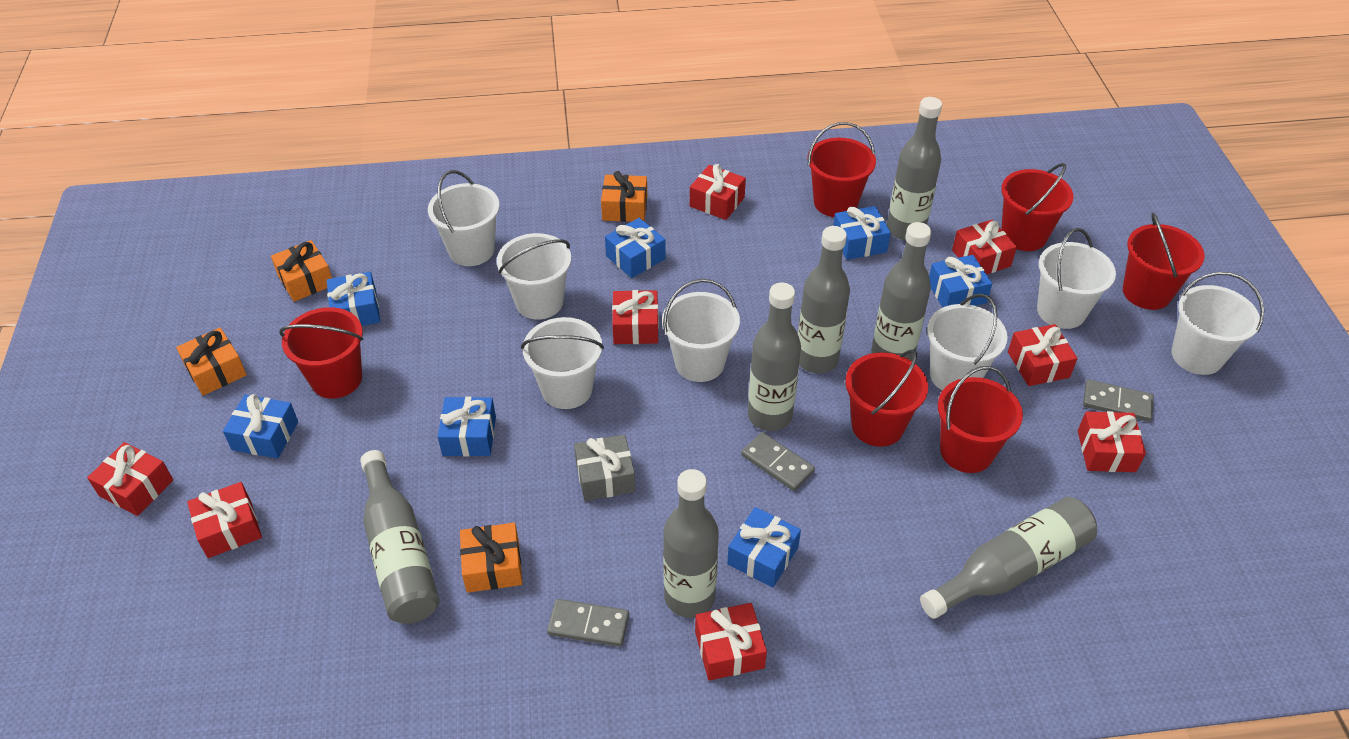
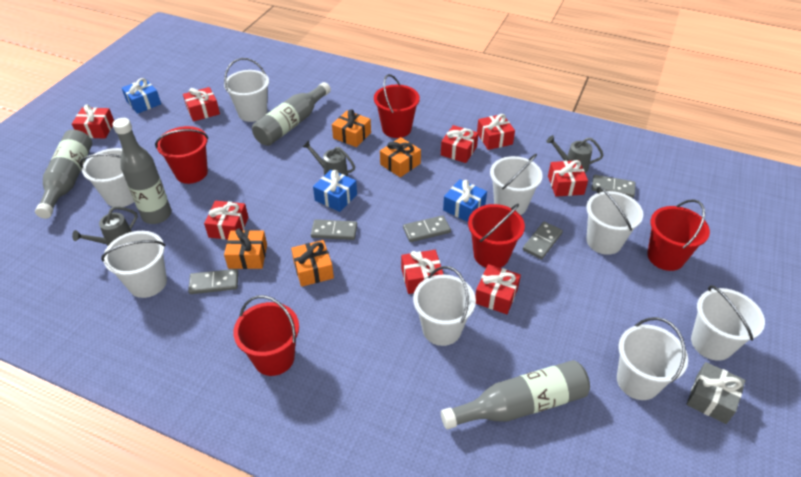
blue gift: 7 -> 3
grey bottle: 7 -> 4
grey domino: 3 -> 5
grey watering can: 0 -> 3
red bucket: 6 -> 5
white bucket: 7 -> 8

